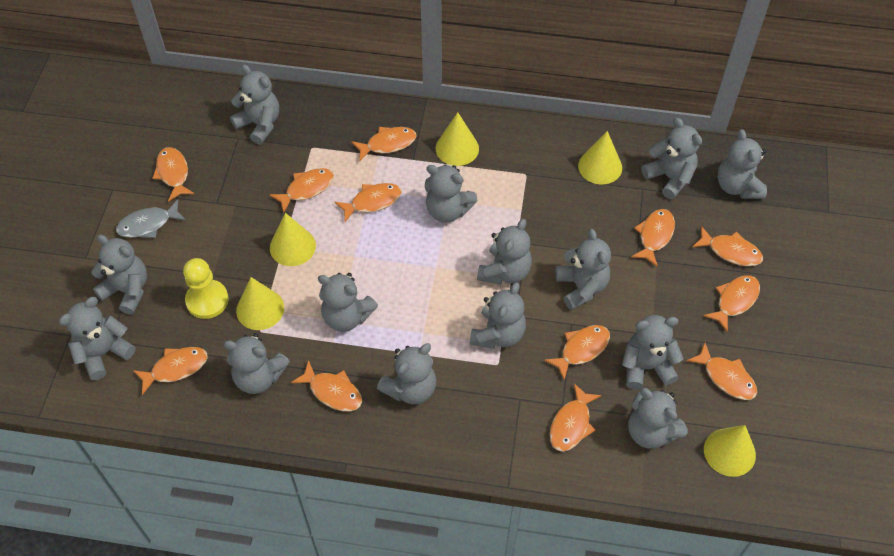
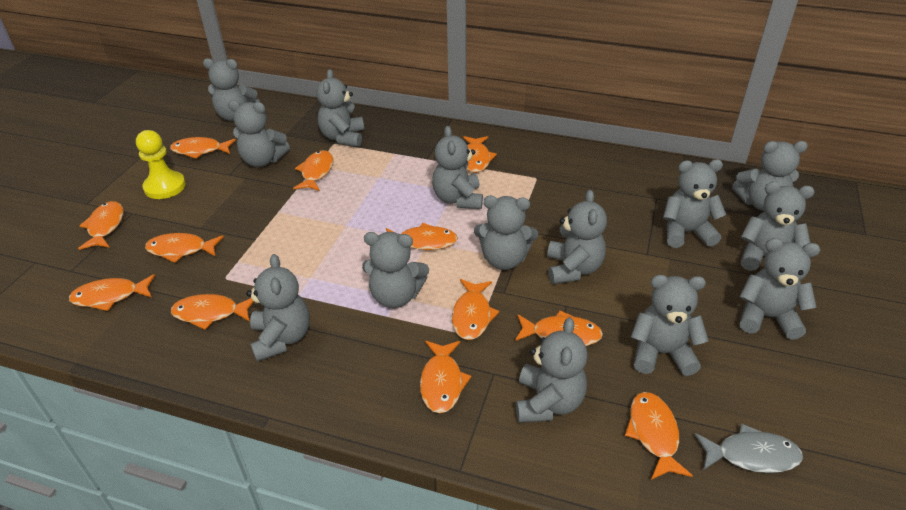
yellow cone: 5 -> 0

